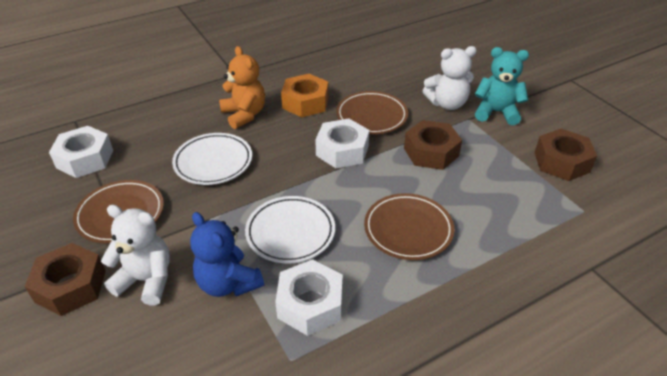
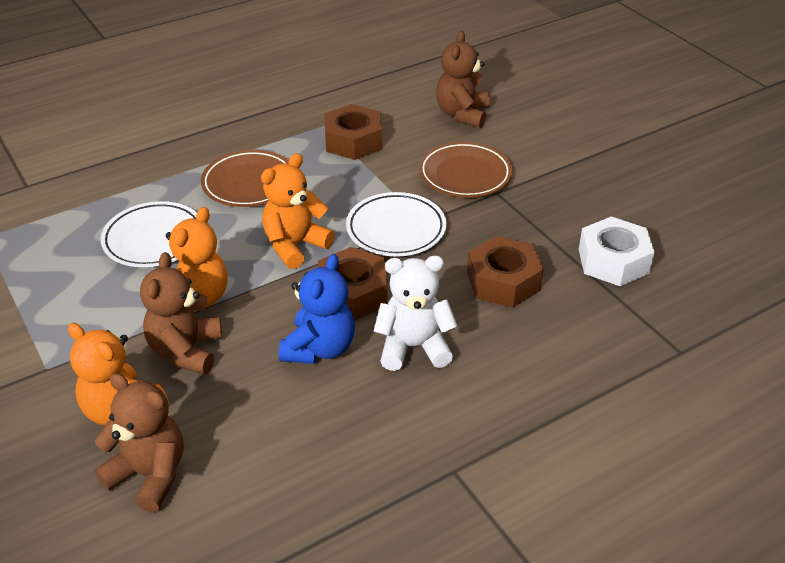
brown plate: 3 -> 2
brown teddy bear: 0 -> 3
orange nut: 1 -> 0
orange teddy bear: 1 -> 3
turquoise teddy bear: 1 -> 0
white nut: 3 -> 1
white teddy bear: 2 -> 1

